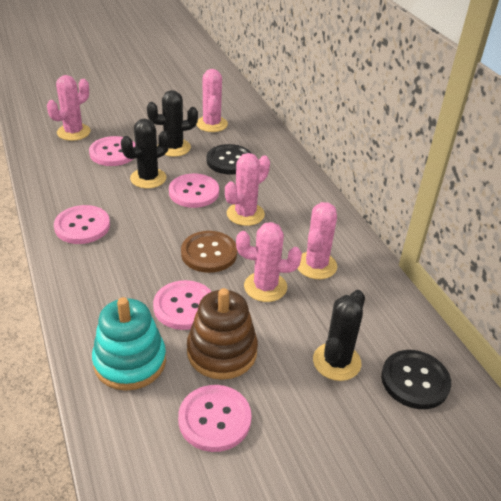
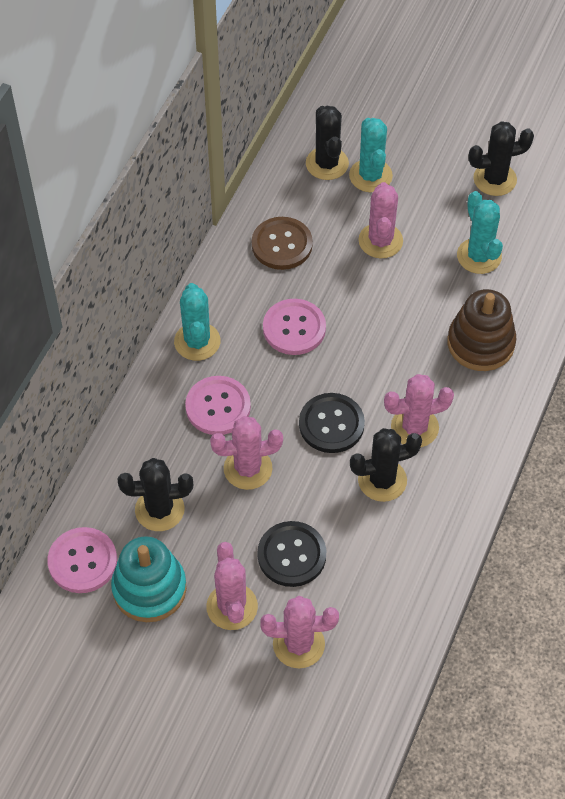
black cactus: 3 -> 4
pink button: 5 -> 3
turquoise cactus: 0 -> 3

